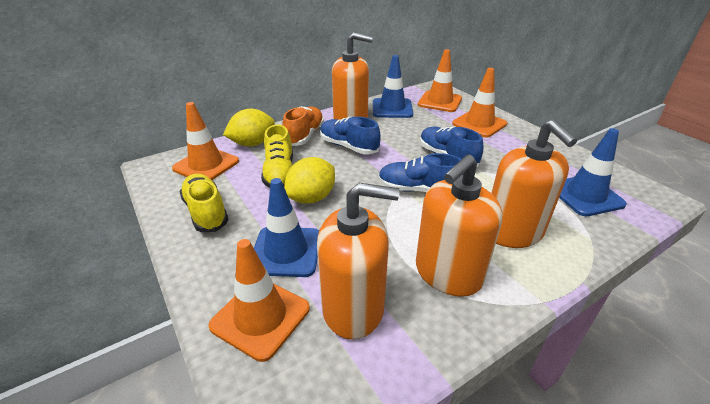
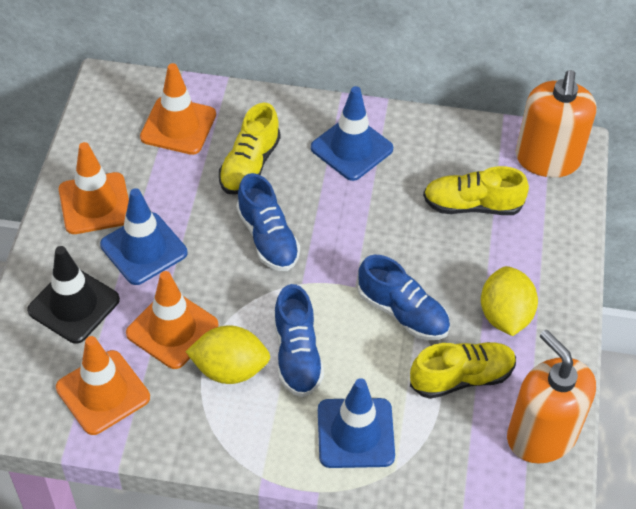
black traffic cone: 0 -> 1
orange shoe: 1 -> 0
orange soap dispenser: 4 -> 2
yellow shoe: 2 -> 3

